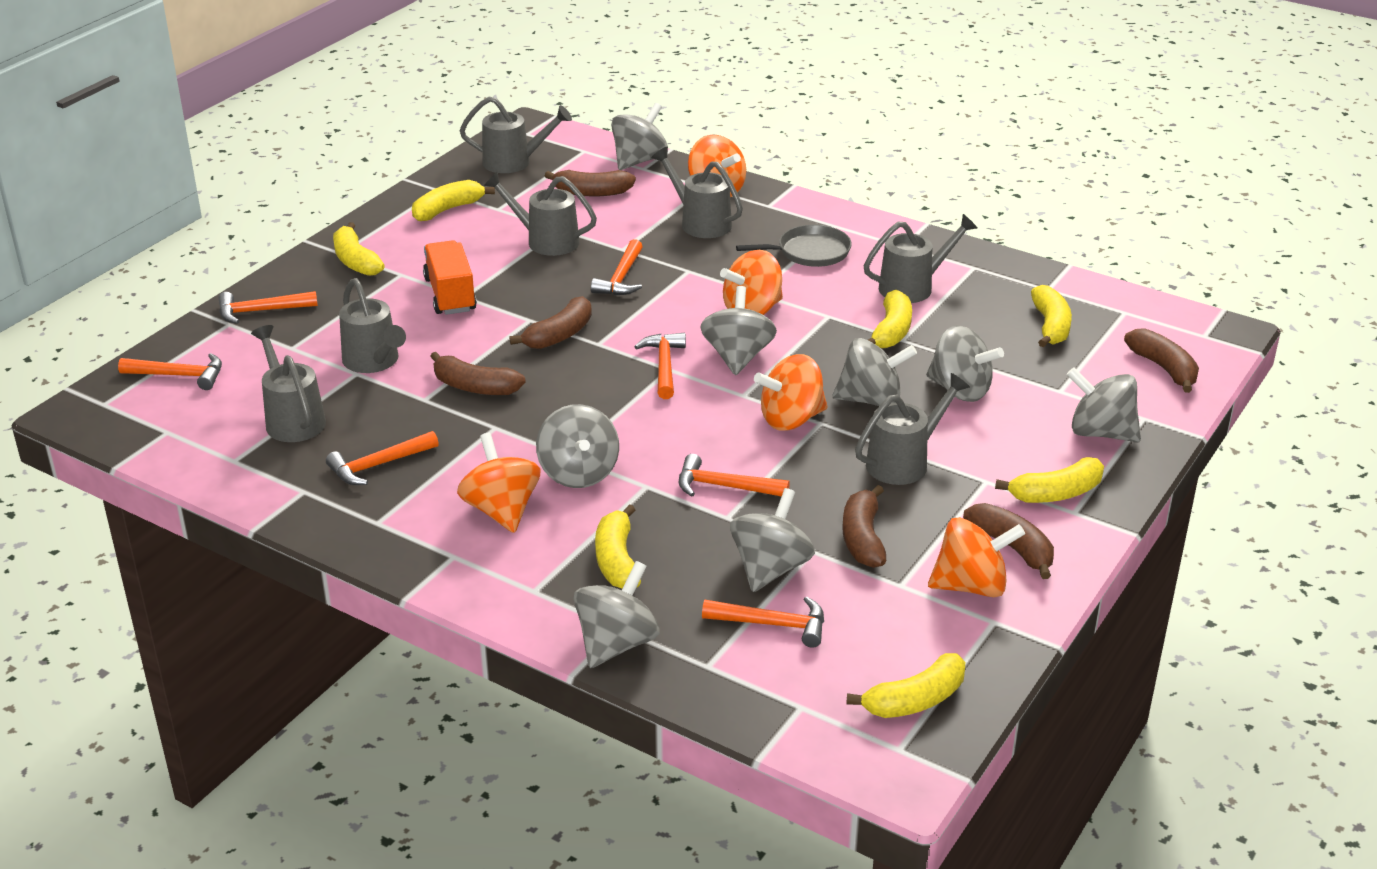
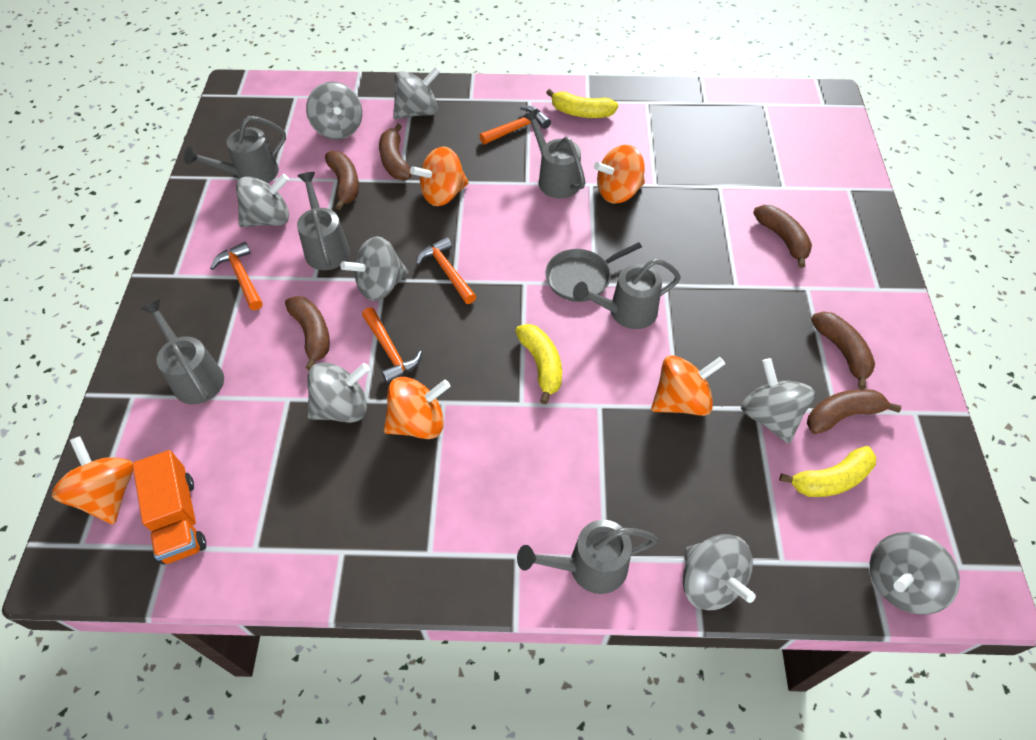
grey watering can: 7 -> 6
orange hammer: 7 -> 4
yellow banana: 7 -> 3

